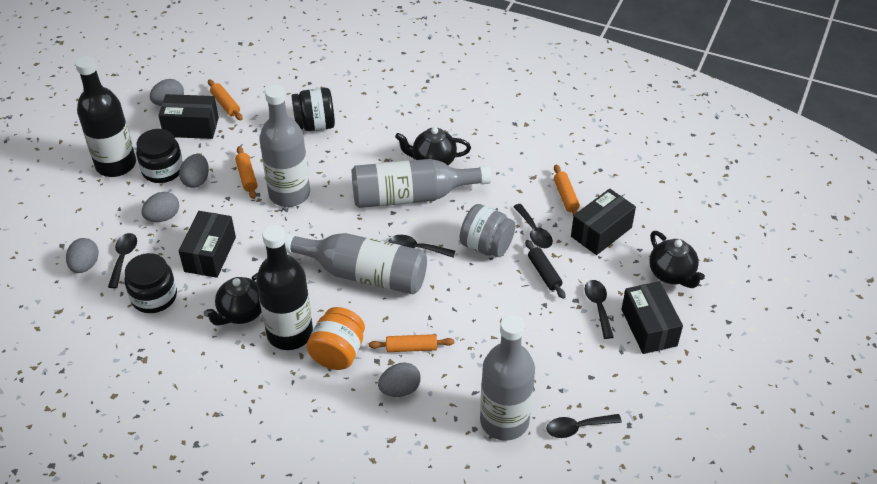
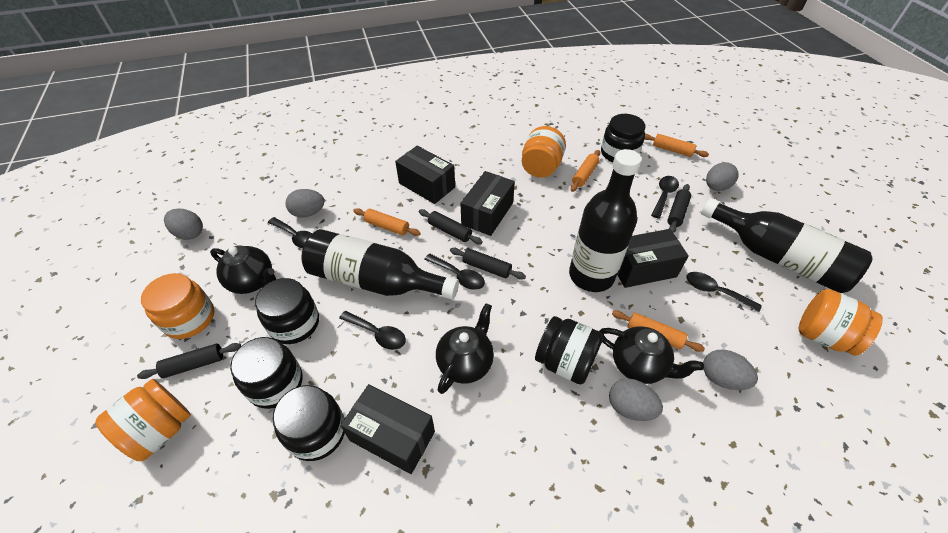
black bottle: 2 -> 3
black jar: 3 -> 5
black rolling pin: 1 -> 4
grey bottle: 4 -> 0
grey jar: 1 -> 0
orange jar: 1 -> 4

